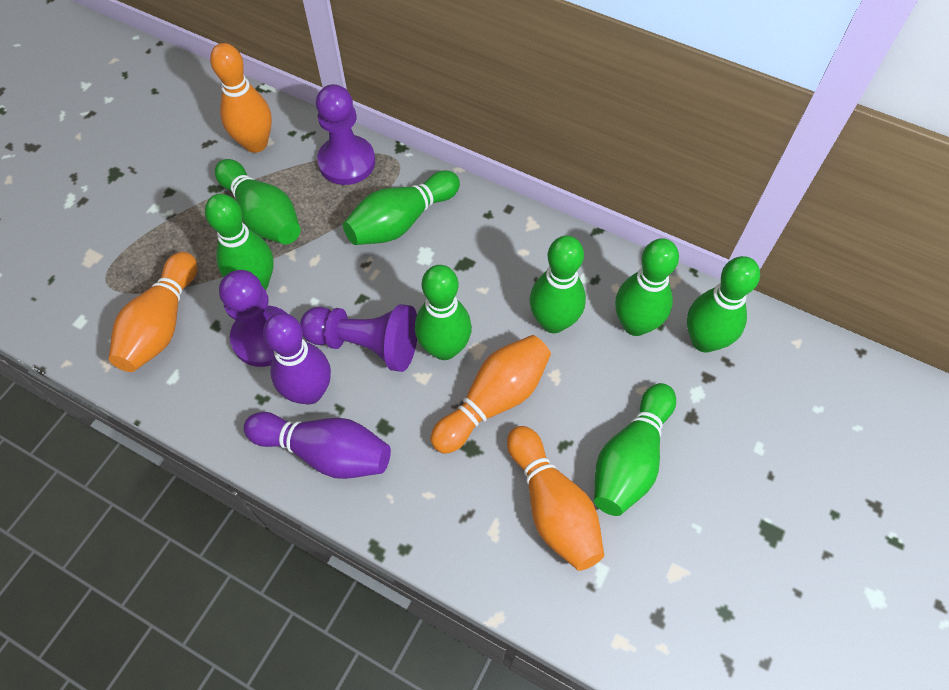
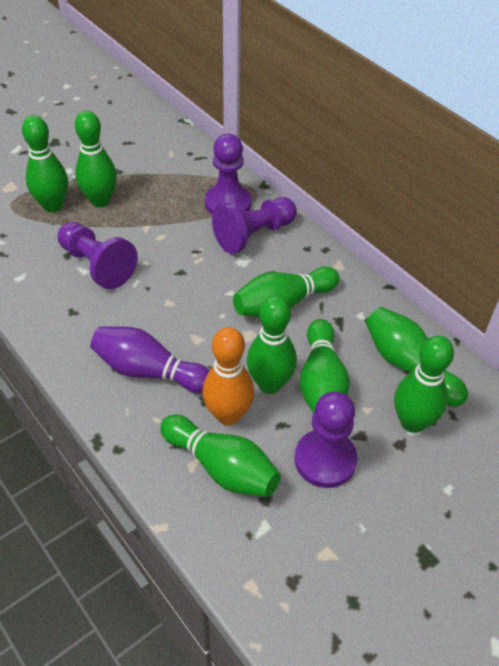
orange bowling pin: 4 -> 1
purple bowling pin: 2 -> 1
purple pawn: 3 -> 4

